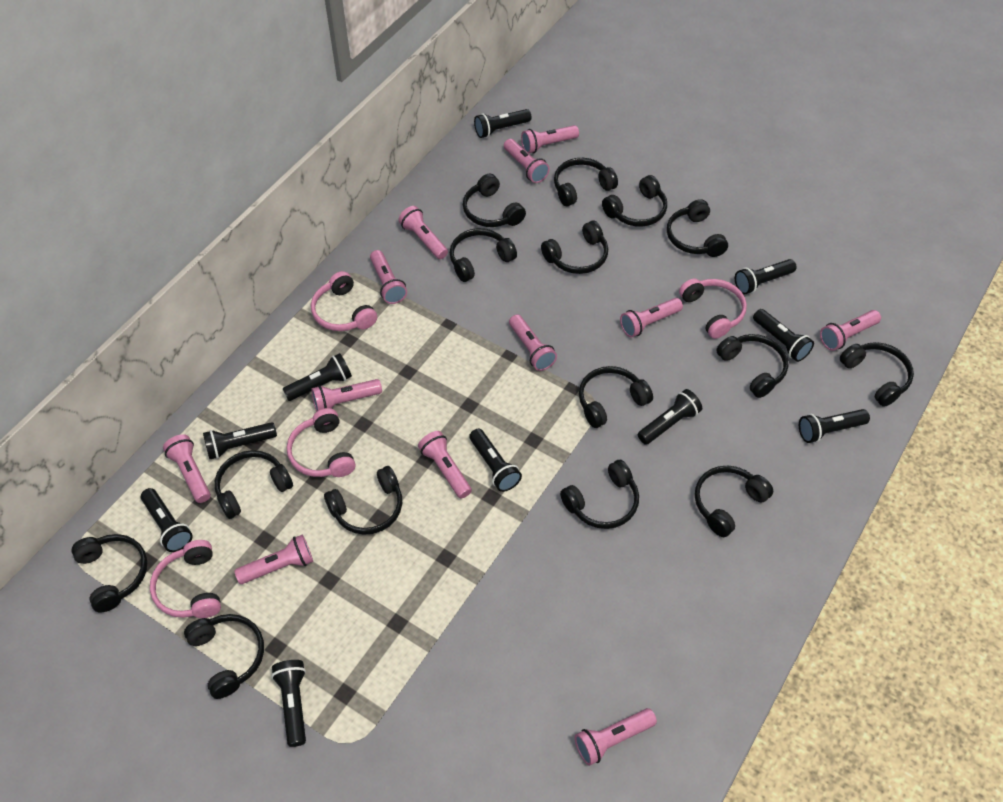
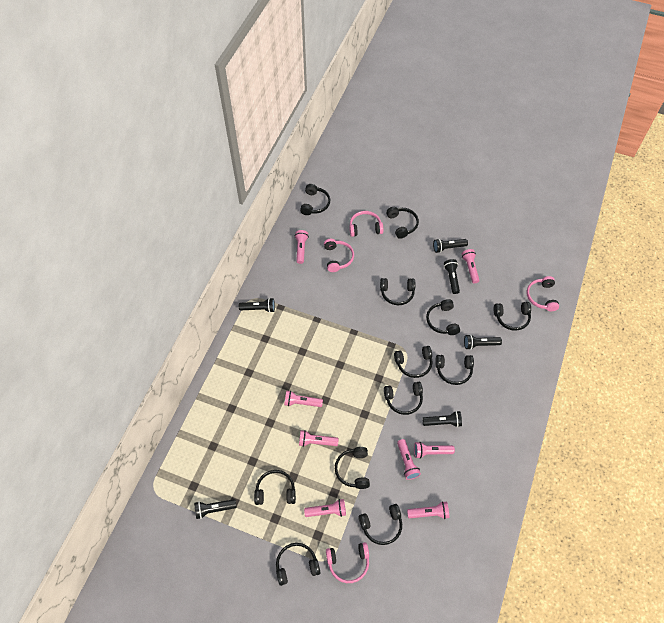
black flashlight: 10 -> 6
black headphones: 15 -> 12
pink flashlight: 12 -> 8

